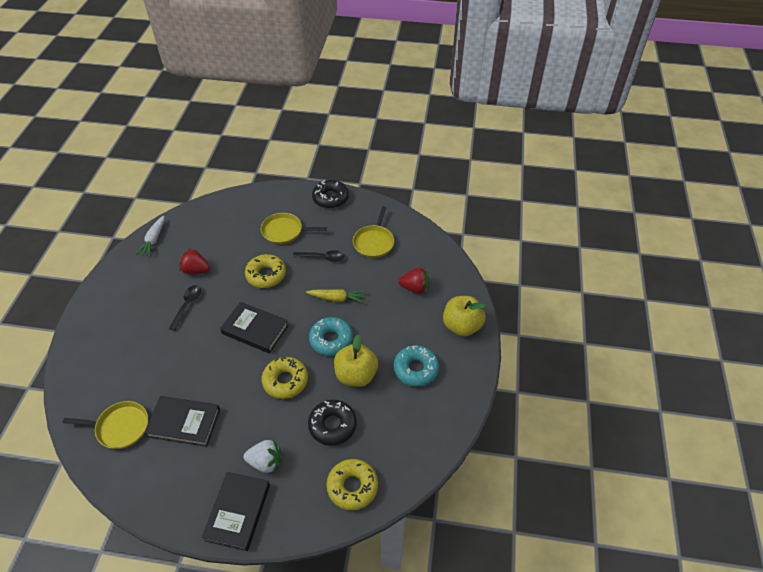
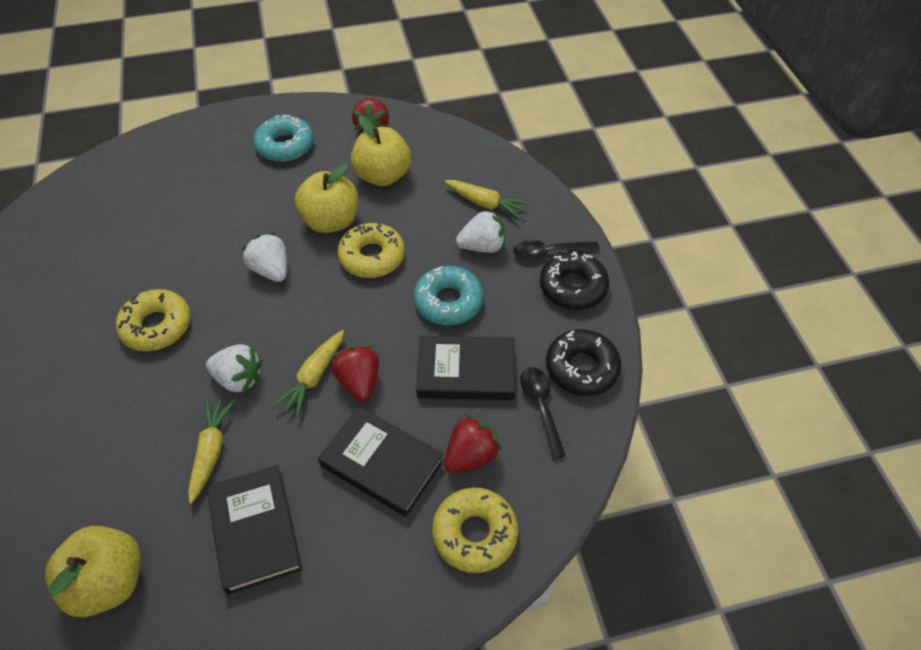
red strawberry: 2 -> 3
white carrot: 1 -> 0
white strawberry: 1 -> 3
yellow apple: 2 -> 3
yellow carrot: 1 -> 3
yellow pan: 3 -> 0

